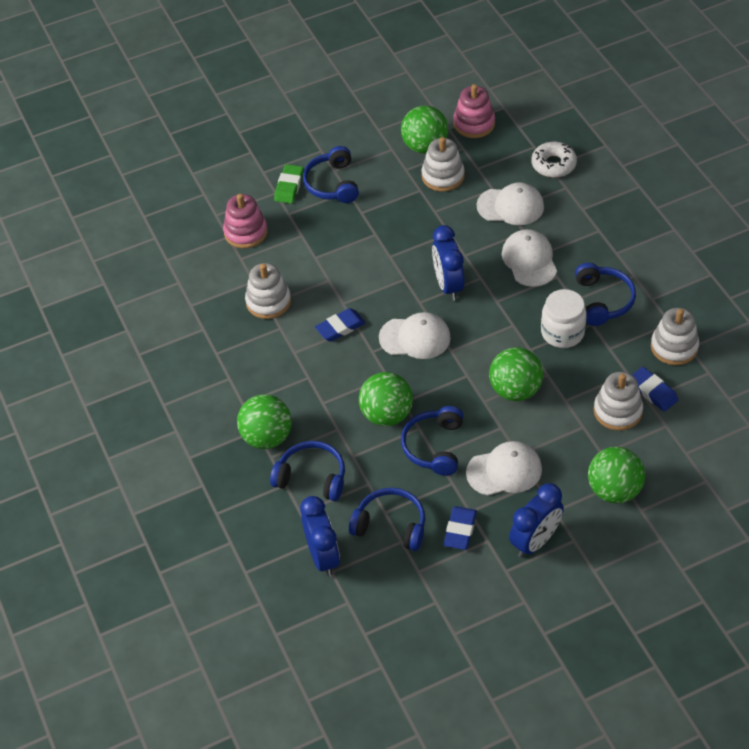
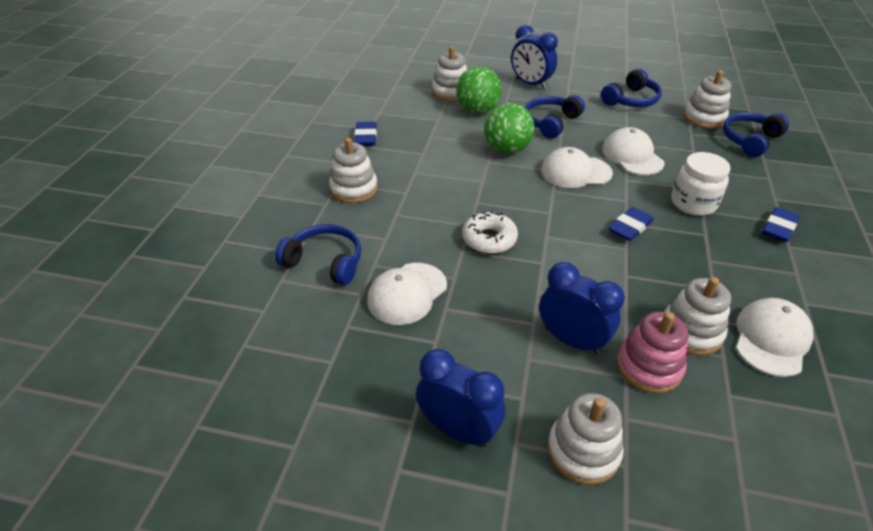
blue headphones: 5 -> 4
green ball: 5 -> 2
green eraser: 1 -> 0
pink stacking toy: 2 -> 1
white stacking toy: 4 -> 5

